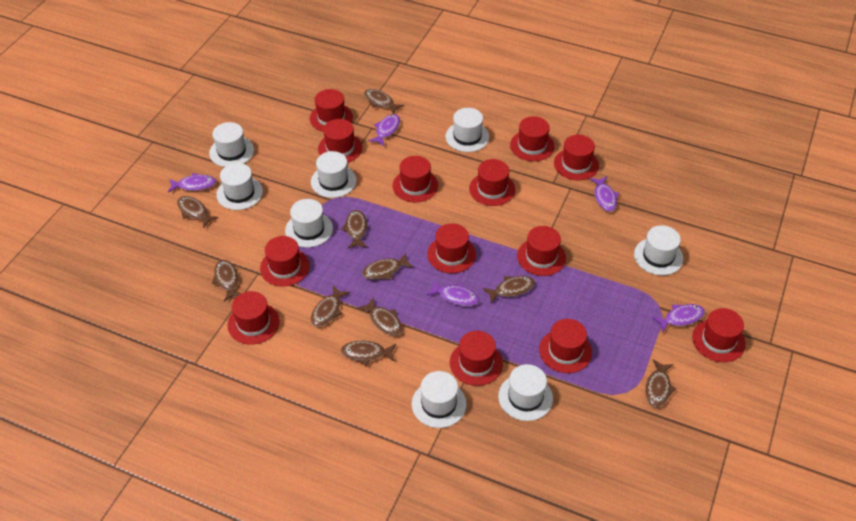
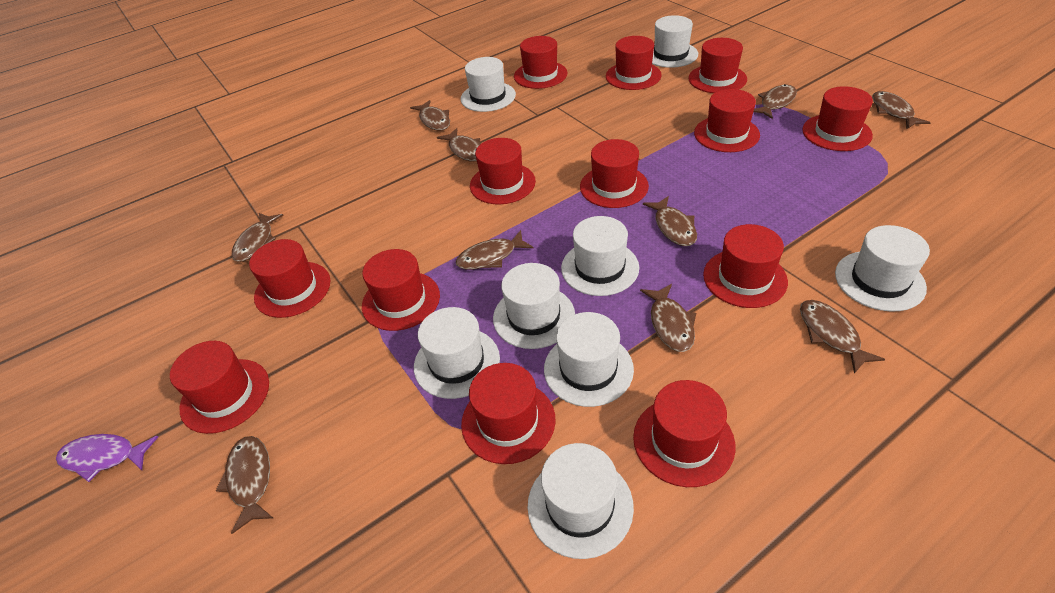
purple fish: 5 -> 1

